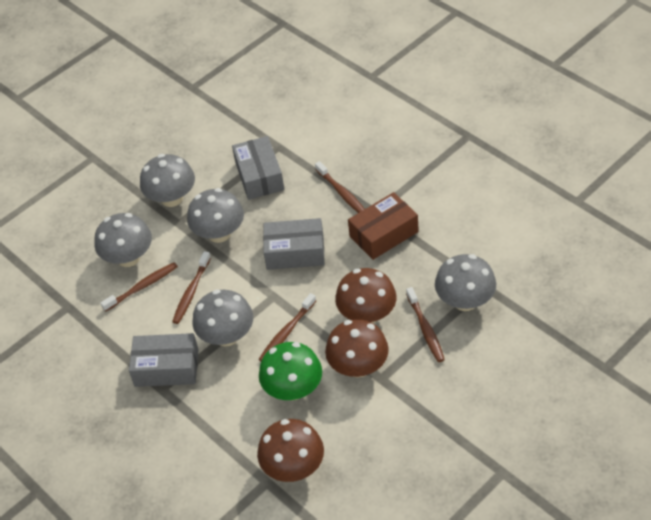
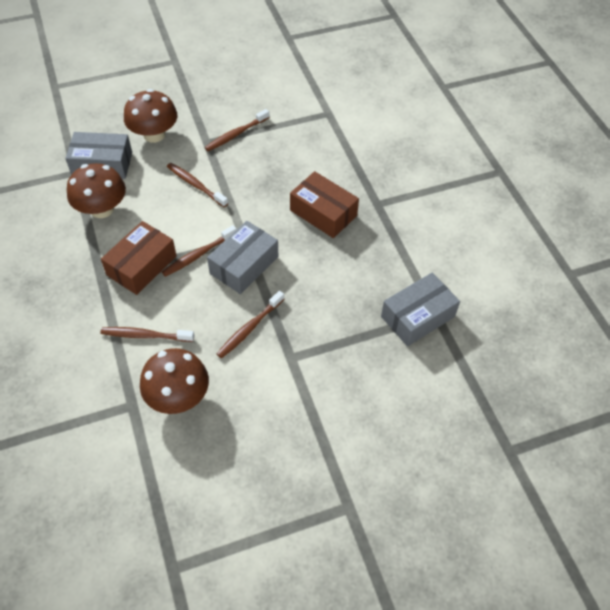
brown box: 1 -> 2
green mushroom: 1 -> 0
grey mushroom: 5 -> 0

